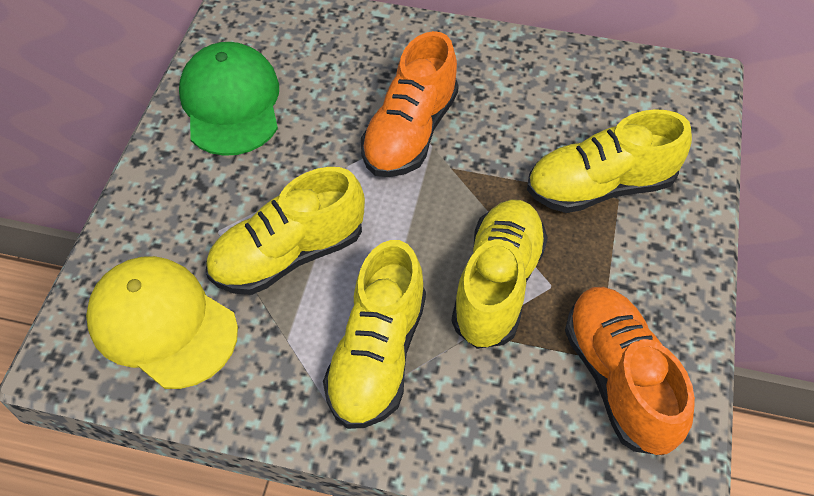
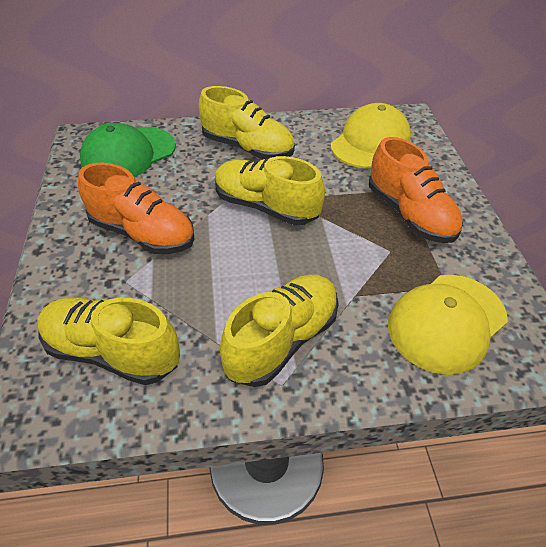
yellow cap: 1 -> 2

